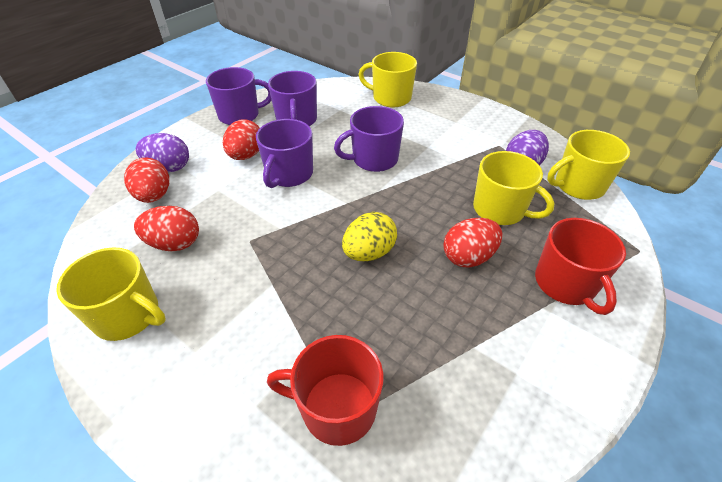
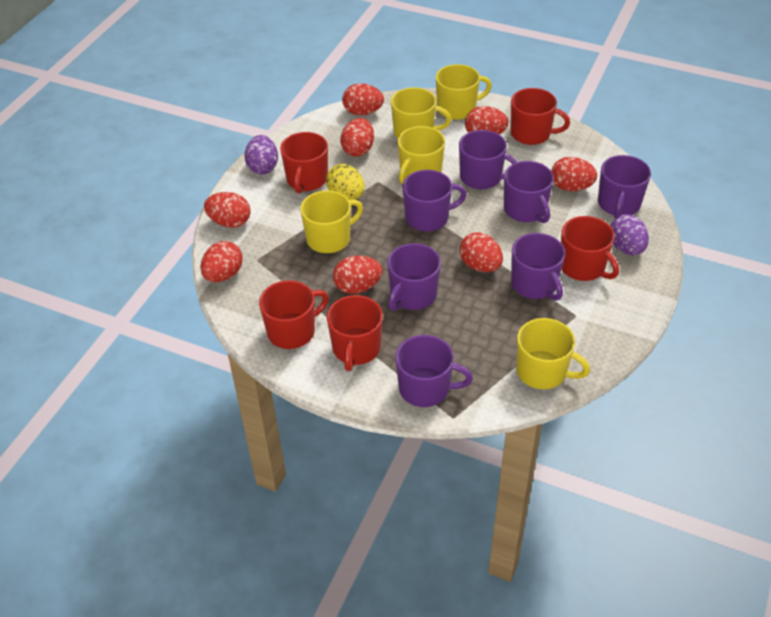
purple mug: 4 -> 7
red egg: 4 -> 8
red mug: 2 -> 5
yellow mug: 4 -> 5

